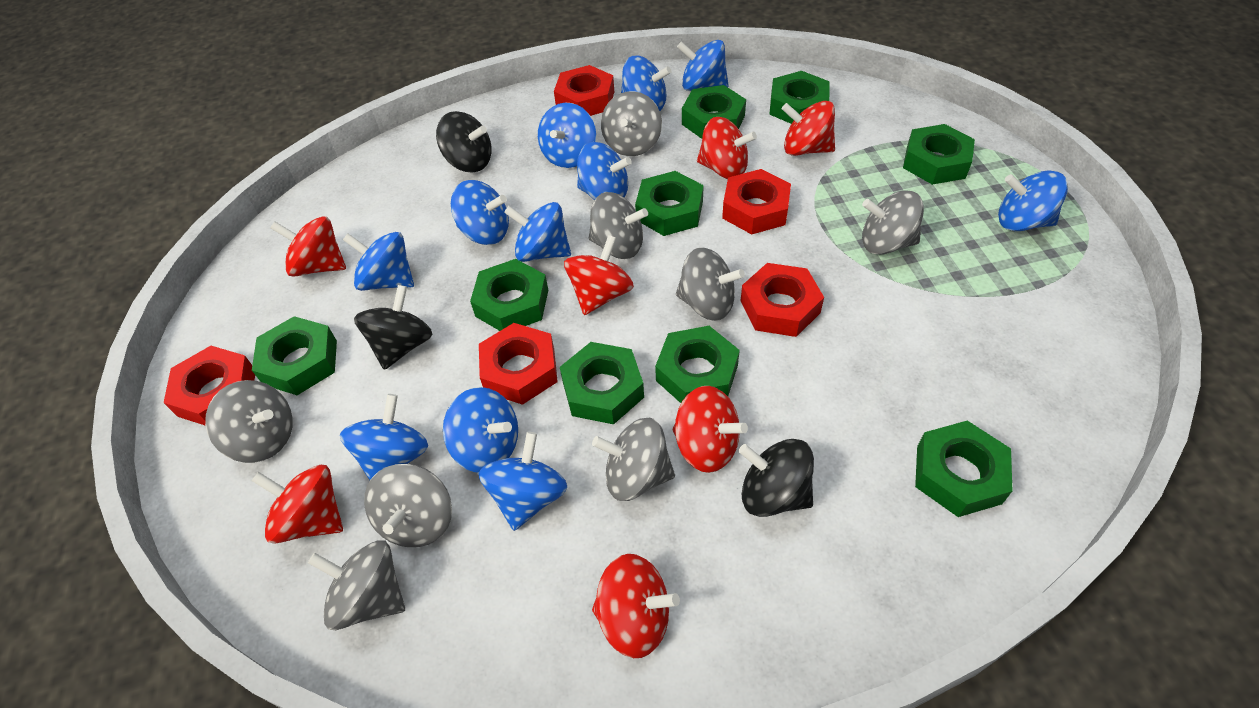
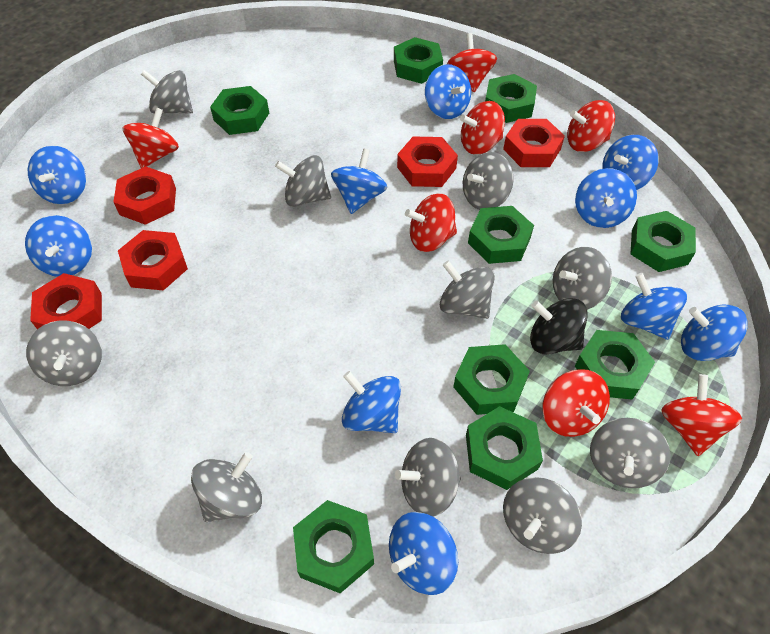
black spinning top: 3 -> 1
blue spinning top: 11 -> 10
grey spinning top: 8 -> 10

